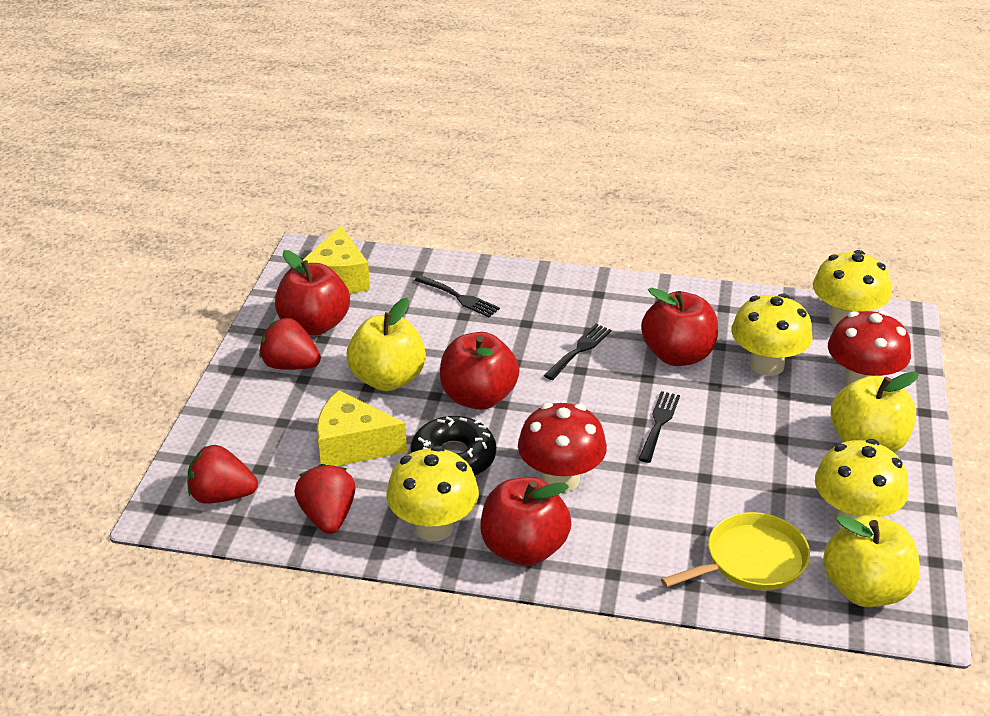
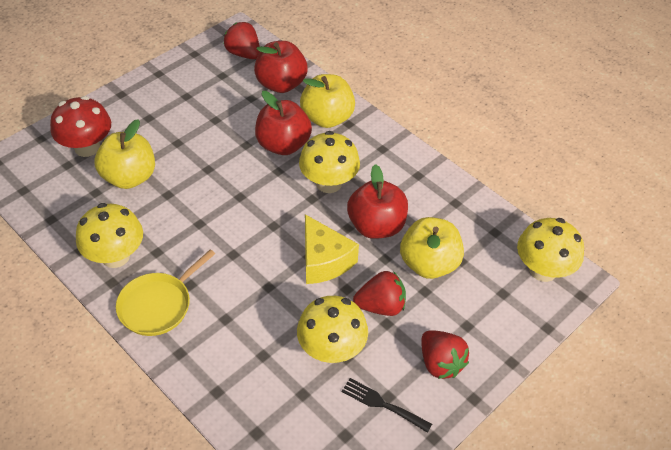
black donut: 1 -> 0
black fork: 3 -> 1
red apple: 4 -> 3
red mushroom: 2 -> 1
yellow cheese: 2 -> 1

